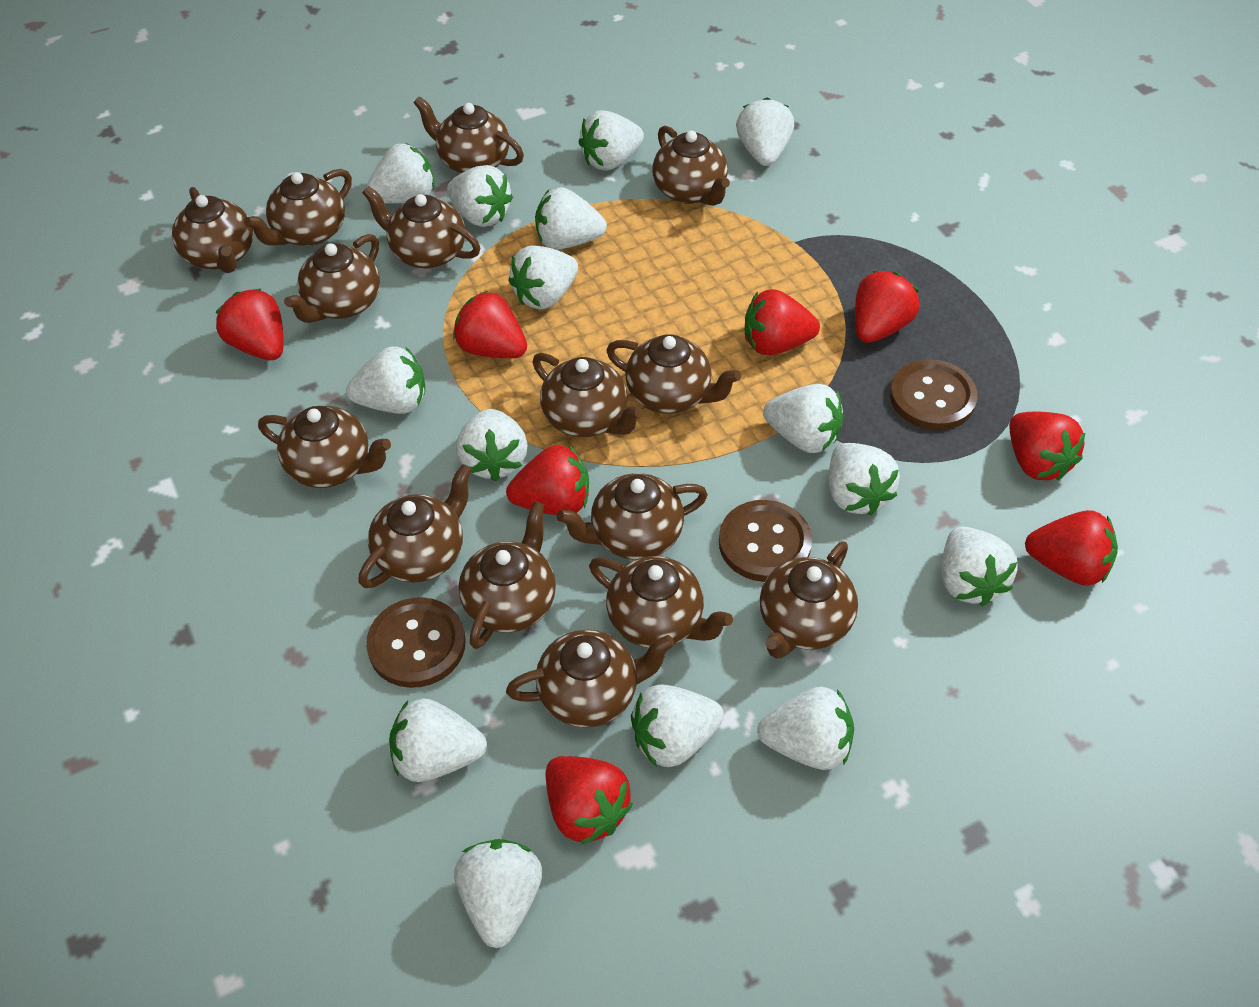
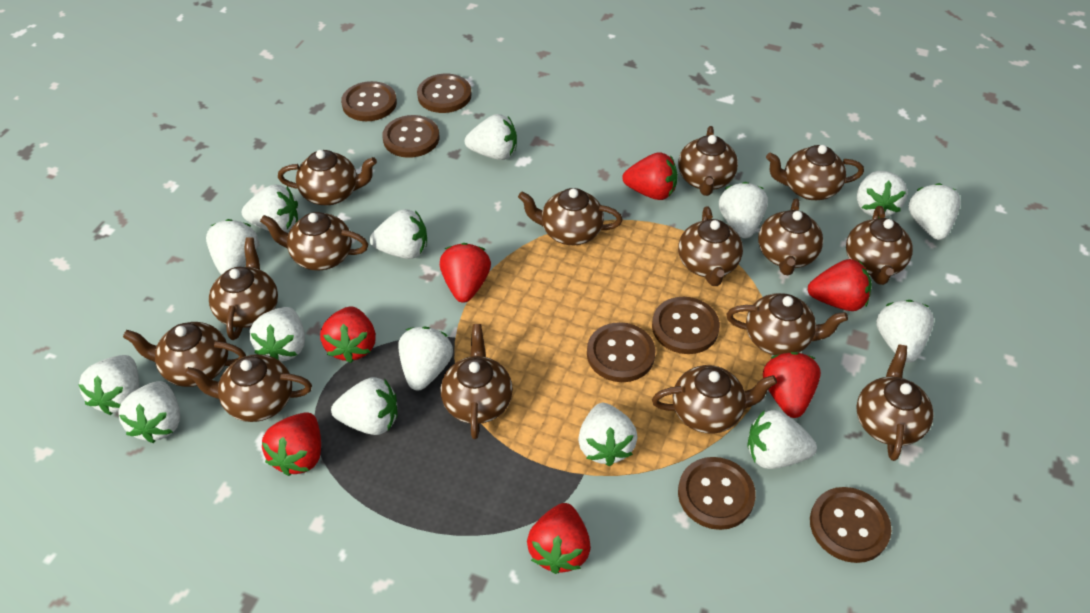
brown button: 3 -> 7
red strawberry: 8 -> 7

